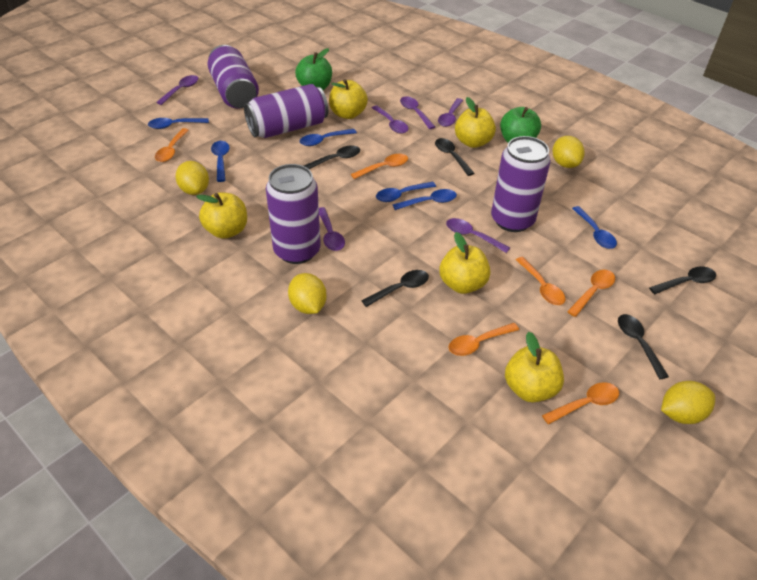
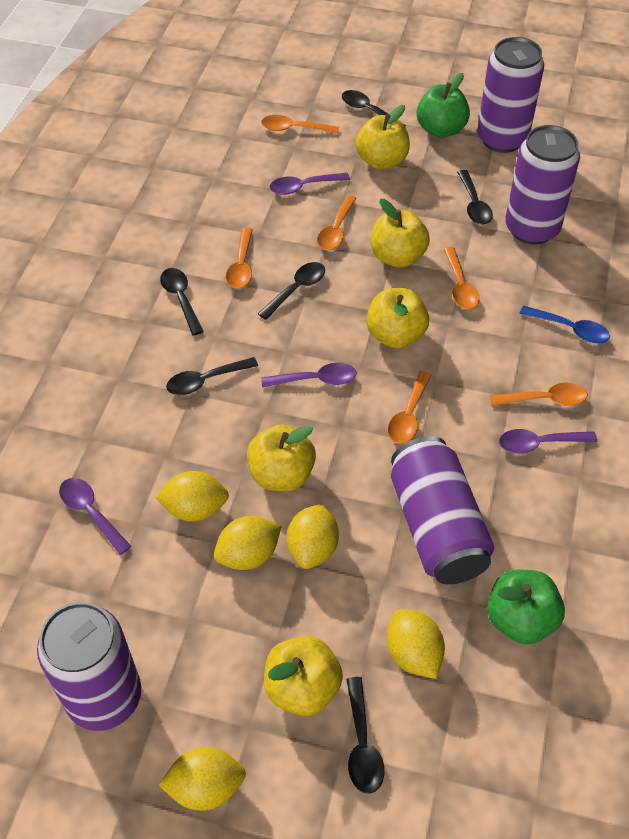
black spoon: 5 -> 6
blue spoon: 6 -> 1
purple spoon: 6 -> 4
yellow lemon: 4 -> 5

